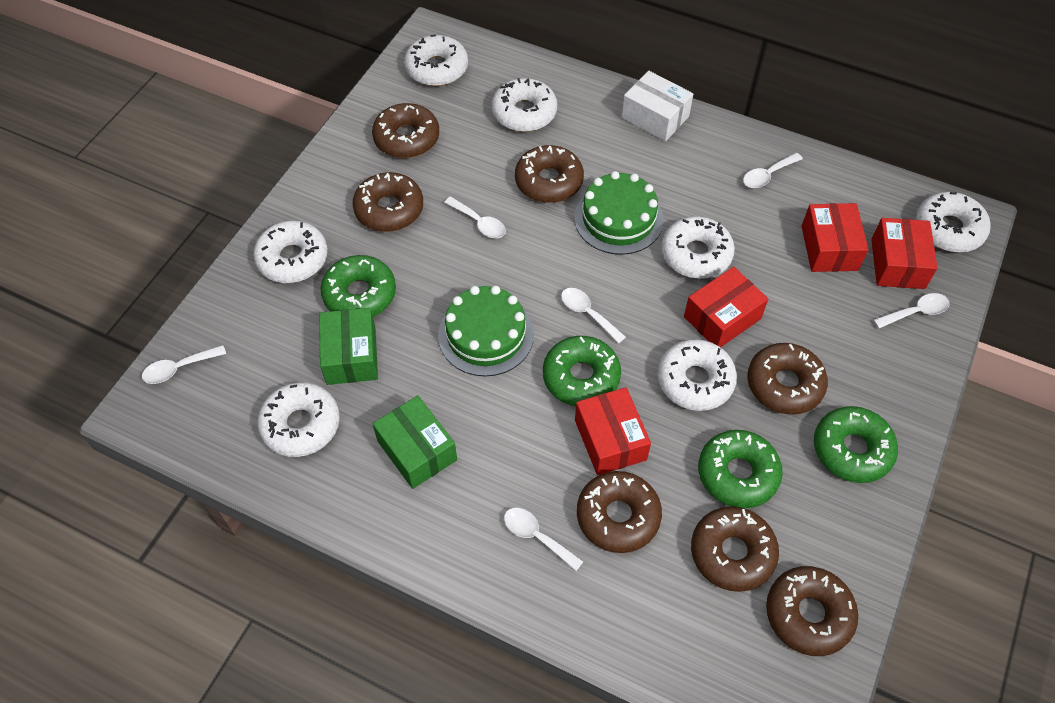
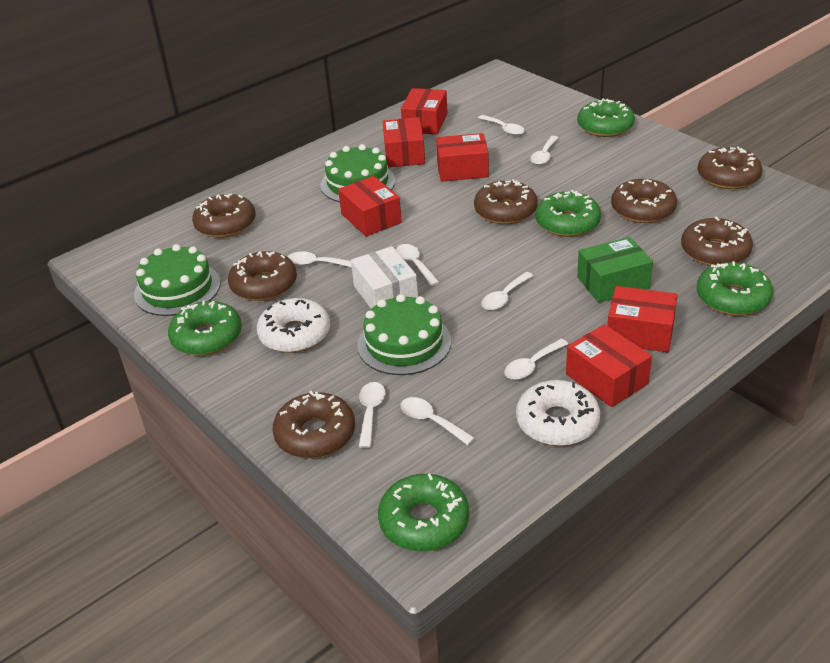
green box: 2 -> 1
green cake: 2 -> 3
green donut: 4 -> 5
red box: 4 -> 6
white donut: 7 -> 2
white spoon: 6 -> 8

